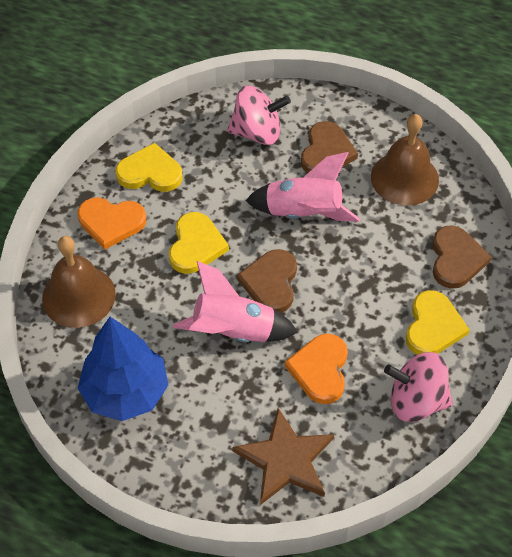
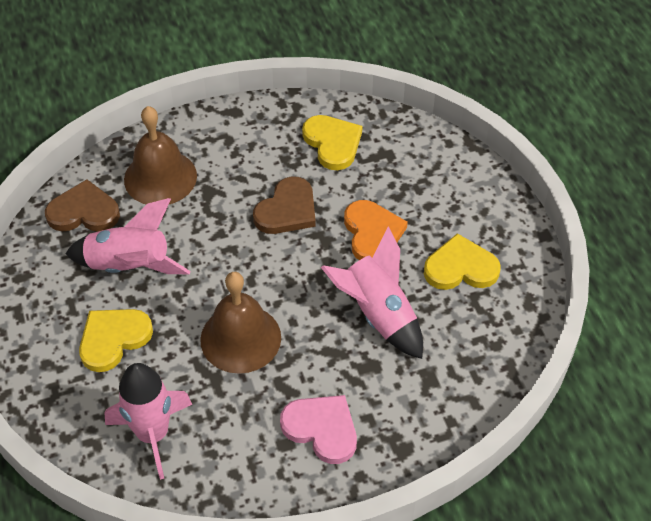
blue tree: 1 -> 0
brown heart: 3 -> 2
brown star: 1 -> 0
orange heart: 2 -> 1
pink heart: 0 -> 1
pink rocket: 2 -> 3
pink spinning top: 2 -> 0

